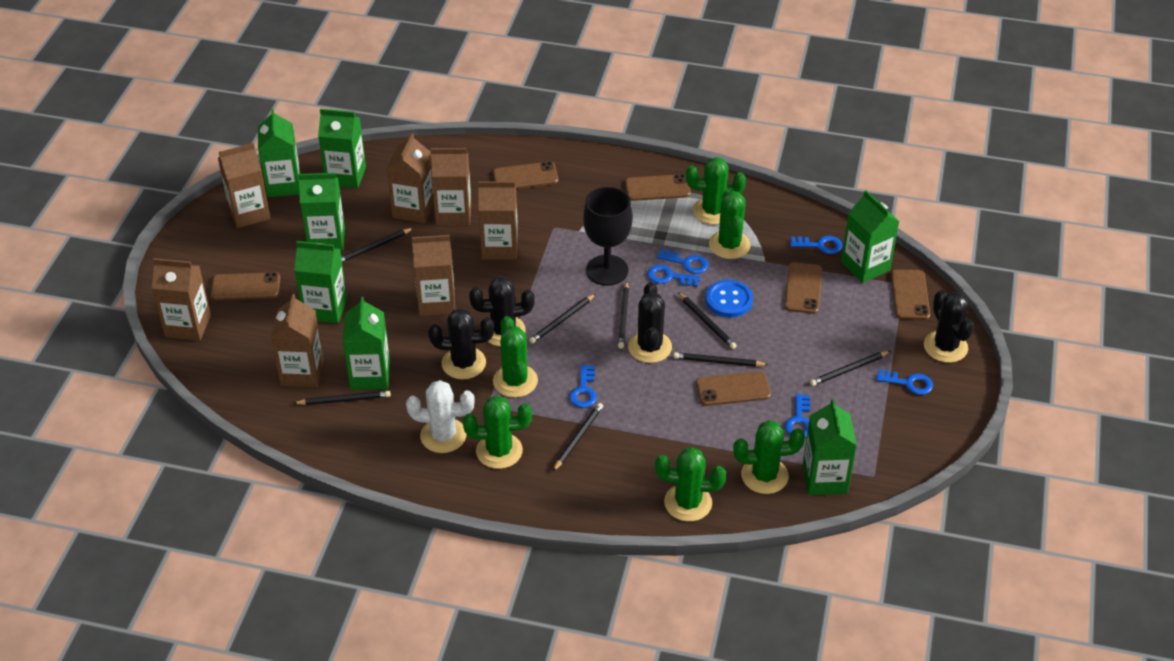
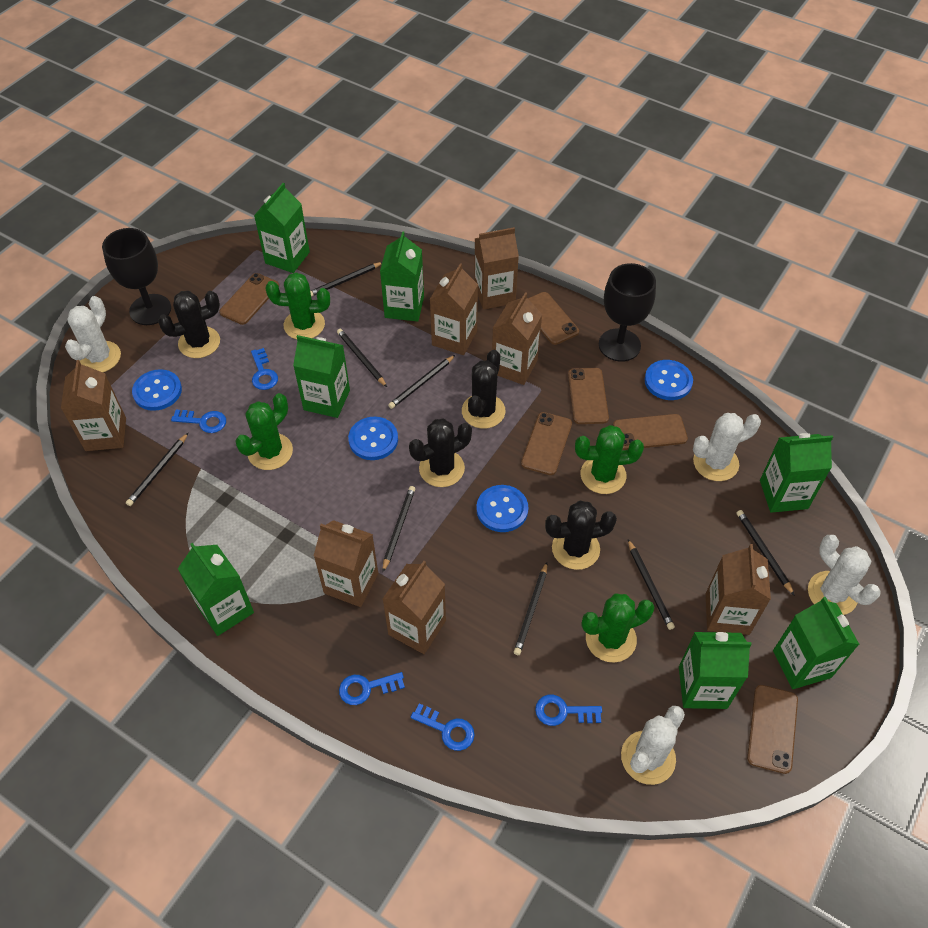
black goblet: 1 -> 2
blue button: 1 -> 4
blue key: 6 -> 5
green cactus: 6 -> 4
white cactus: 1 -> 4

